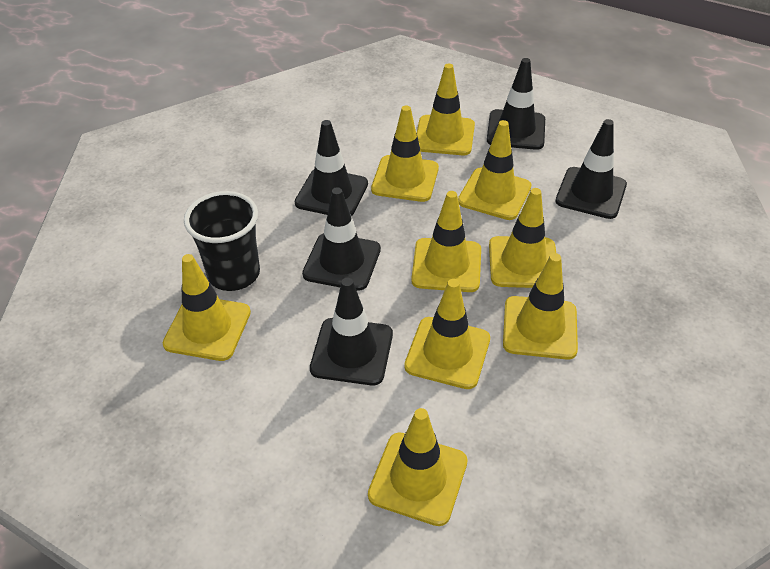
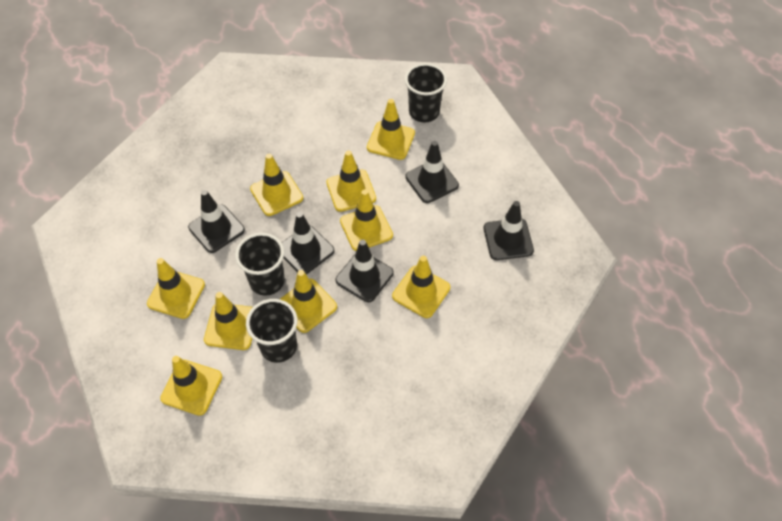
black cup: 1 -> 3

